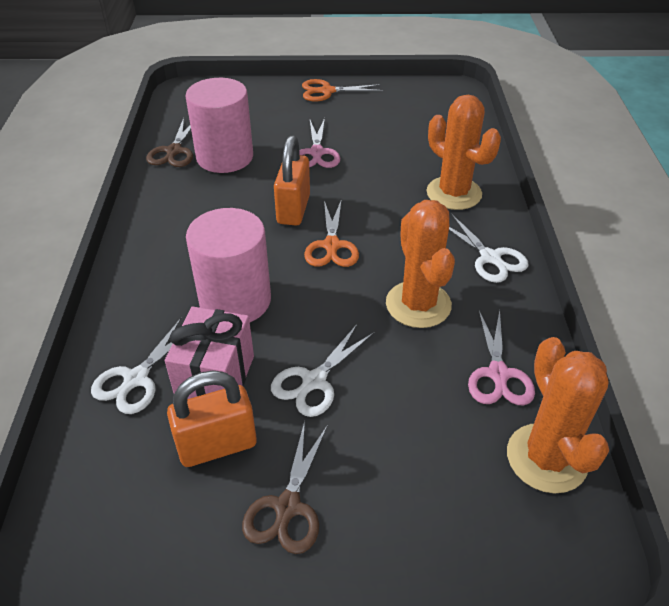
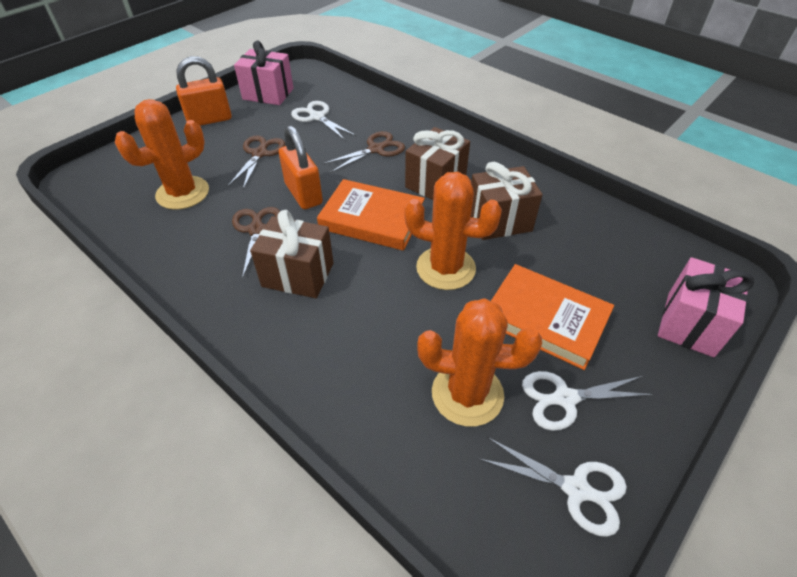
brown gift: 0 -> 3
brown scissors: 2 -> 3
orange book: 0 -> 2
orange scissors: 2 -> 0
pink cylinder: 2 -> 0
pink gift: 1 -> 2
pink scissors: 2 -> 0

